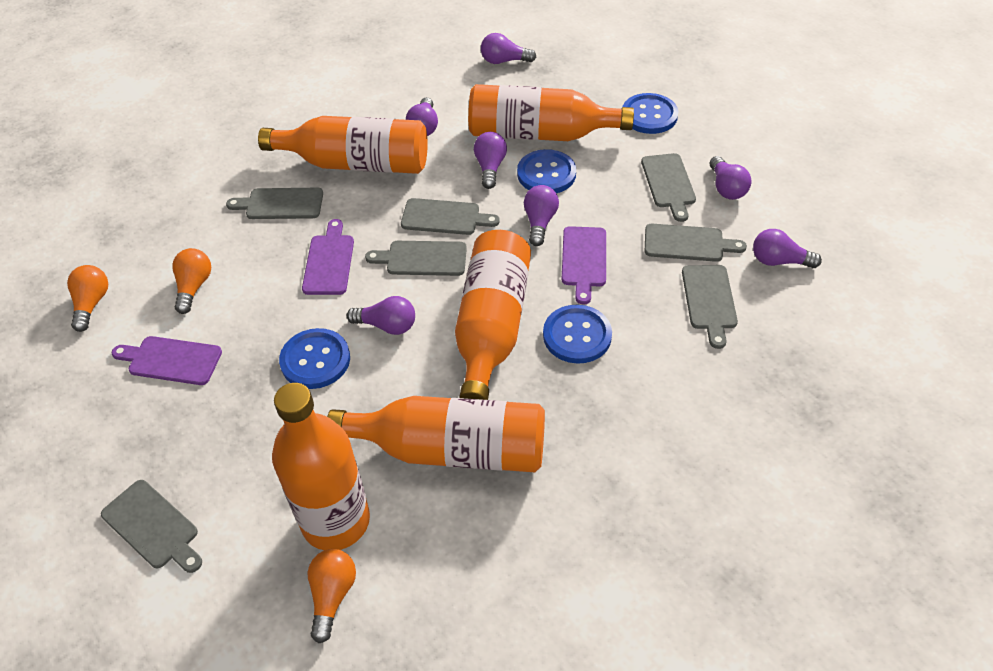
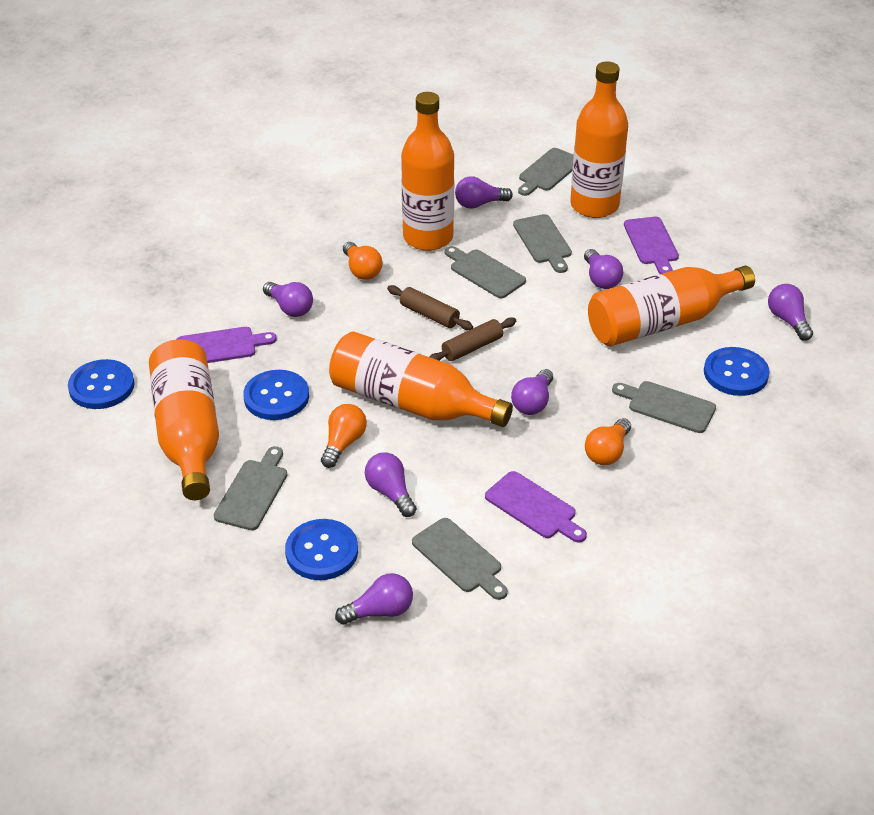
brown rolling pin: 0 -> 2
grey cutting board: 7 -> 6

